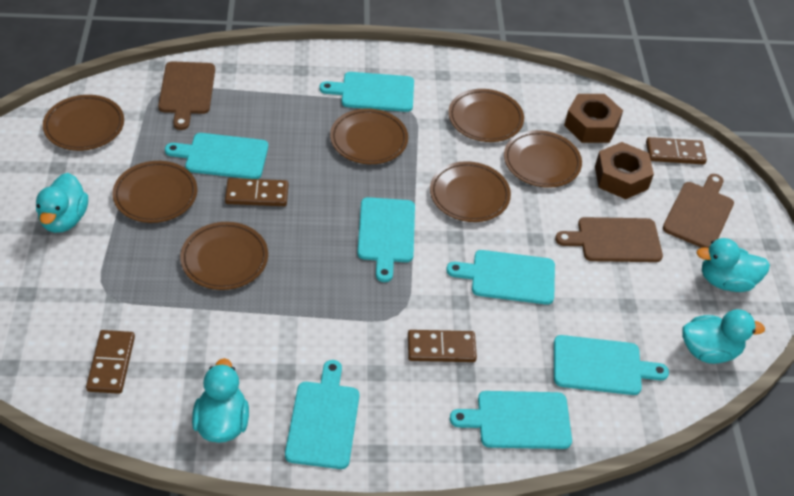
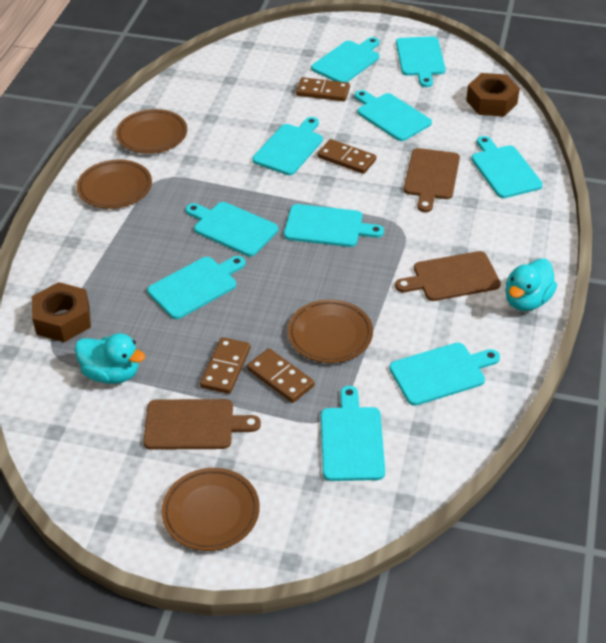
brown plate: 7 -> 4
turquoise cutting board: 7 -> 10
turquoise duck: 4 -> 2

